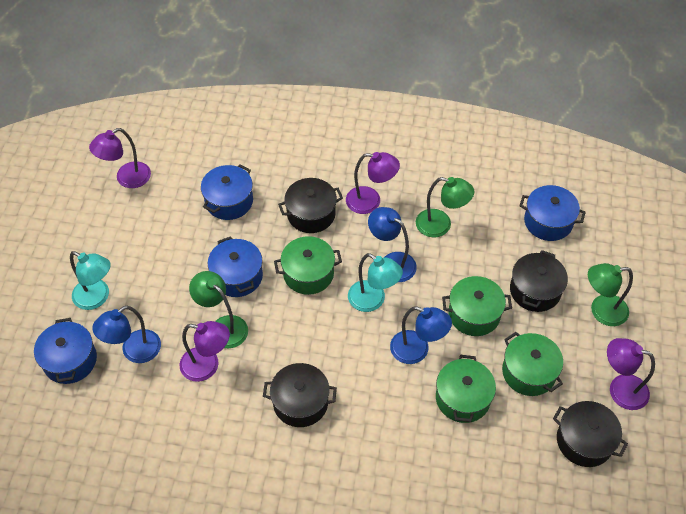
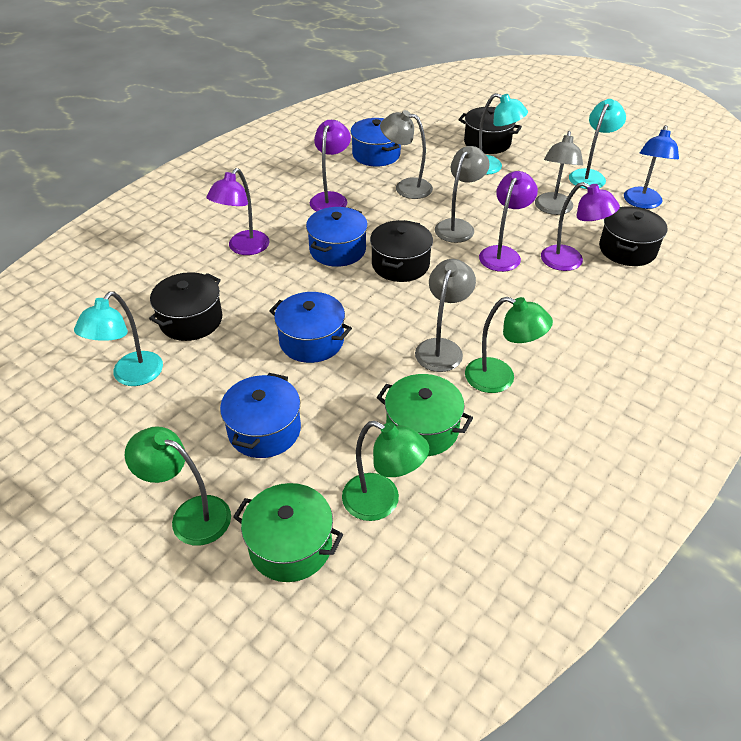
blue lamp: 3 -> 1
green pot: 4 -> 2
grey lamp: 0 -> 4
turquoise lamp: 2 -> 3

